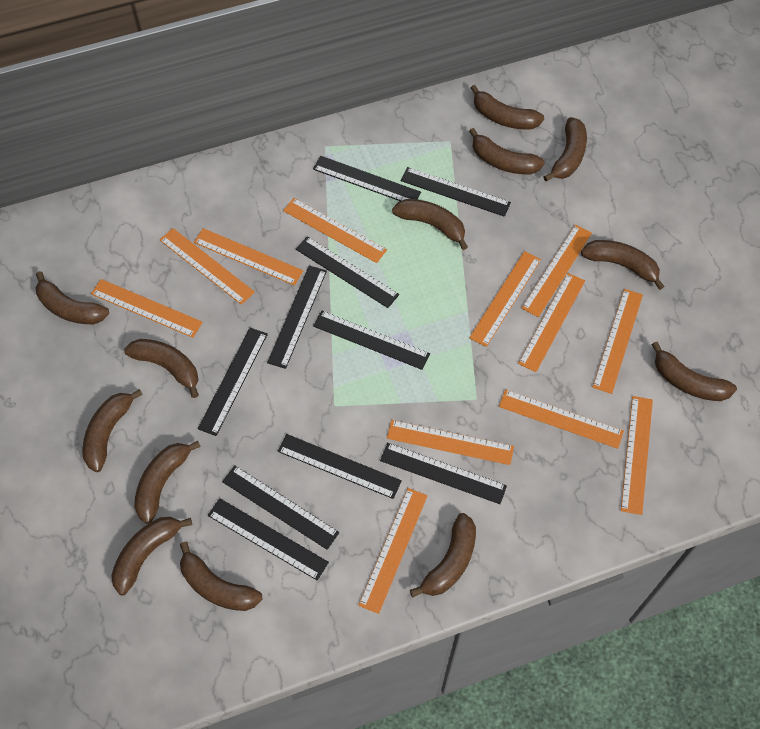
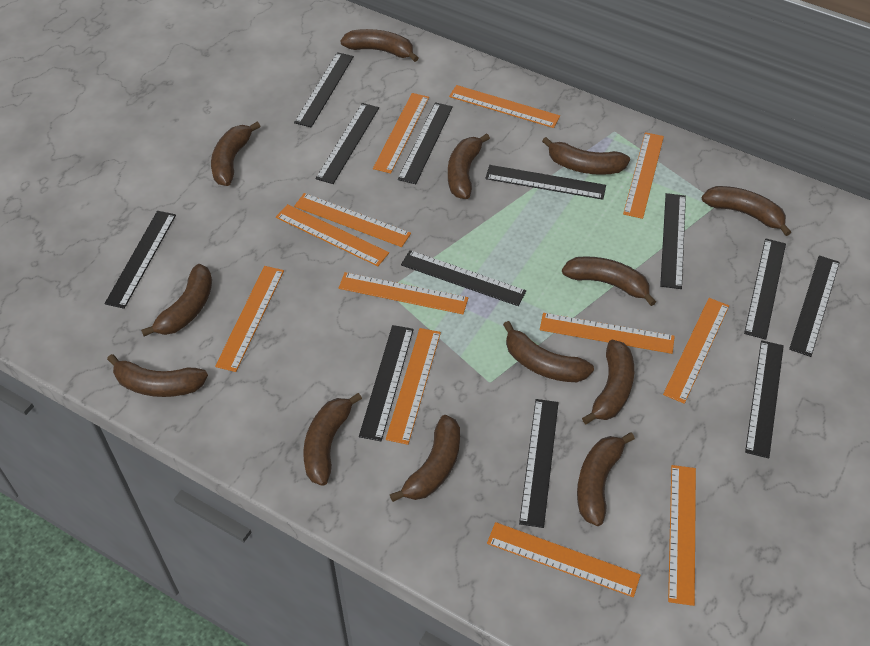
black ruler: 10 -> 12

